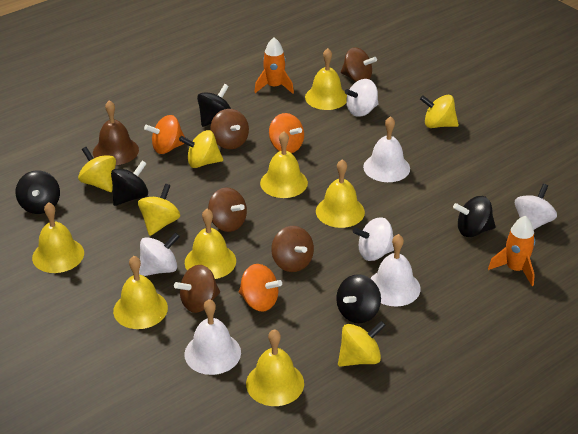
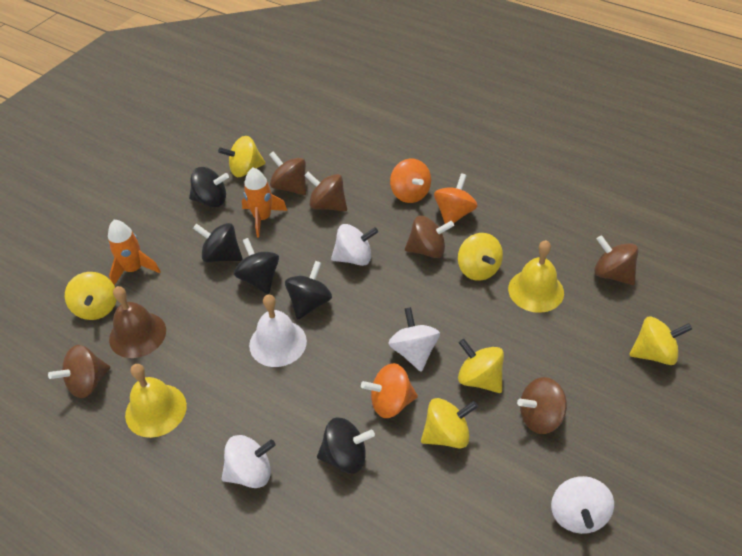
brown spinning top: 5 -> 6
white bell: 3 -> 1
yellow bell: 7 -> 2
yellow spinning top: 5 -> 6

